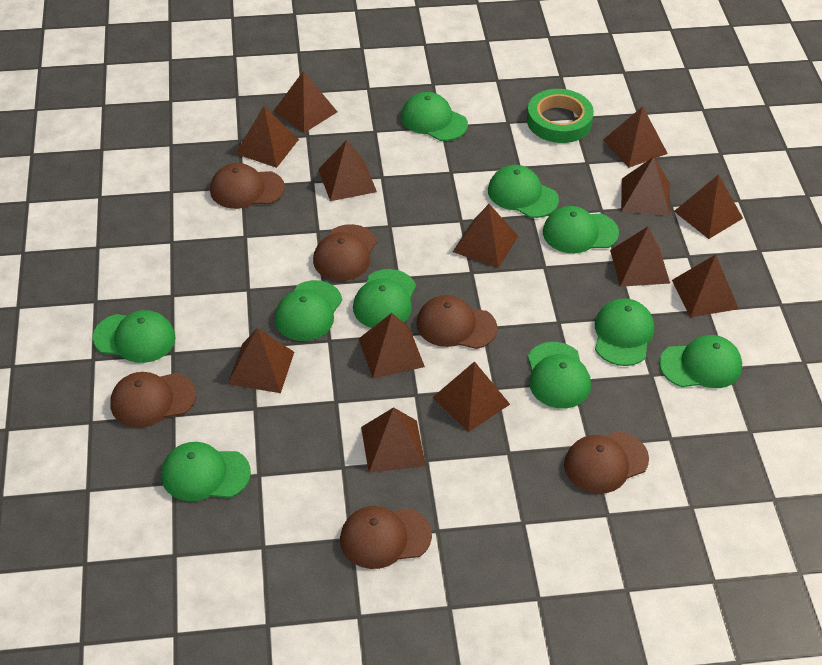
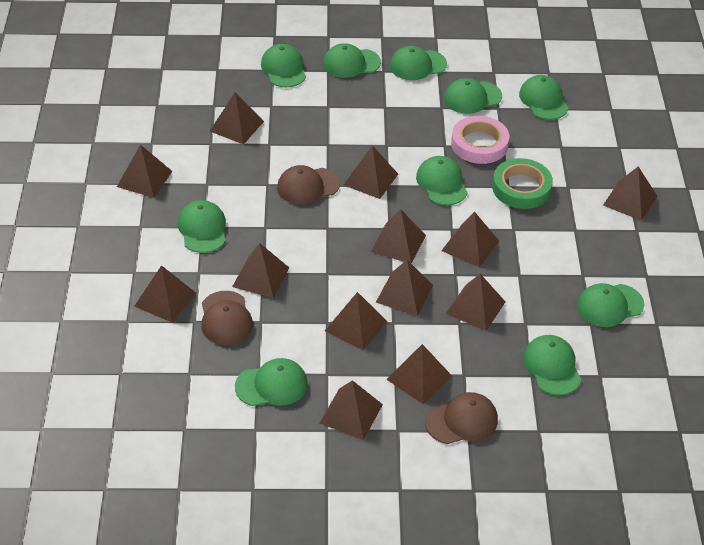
brown cap: 6 -> 3
pink tape: 0 -> 1

